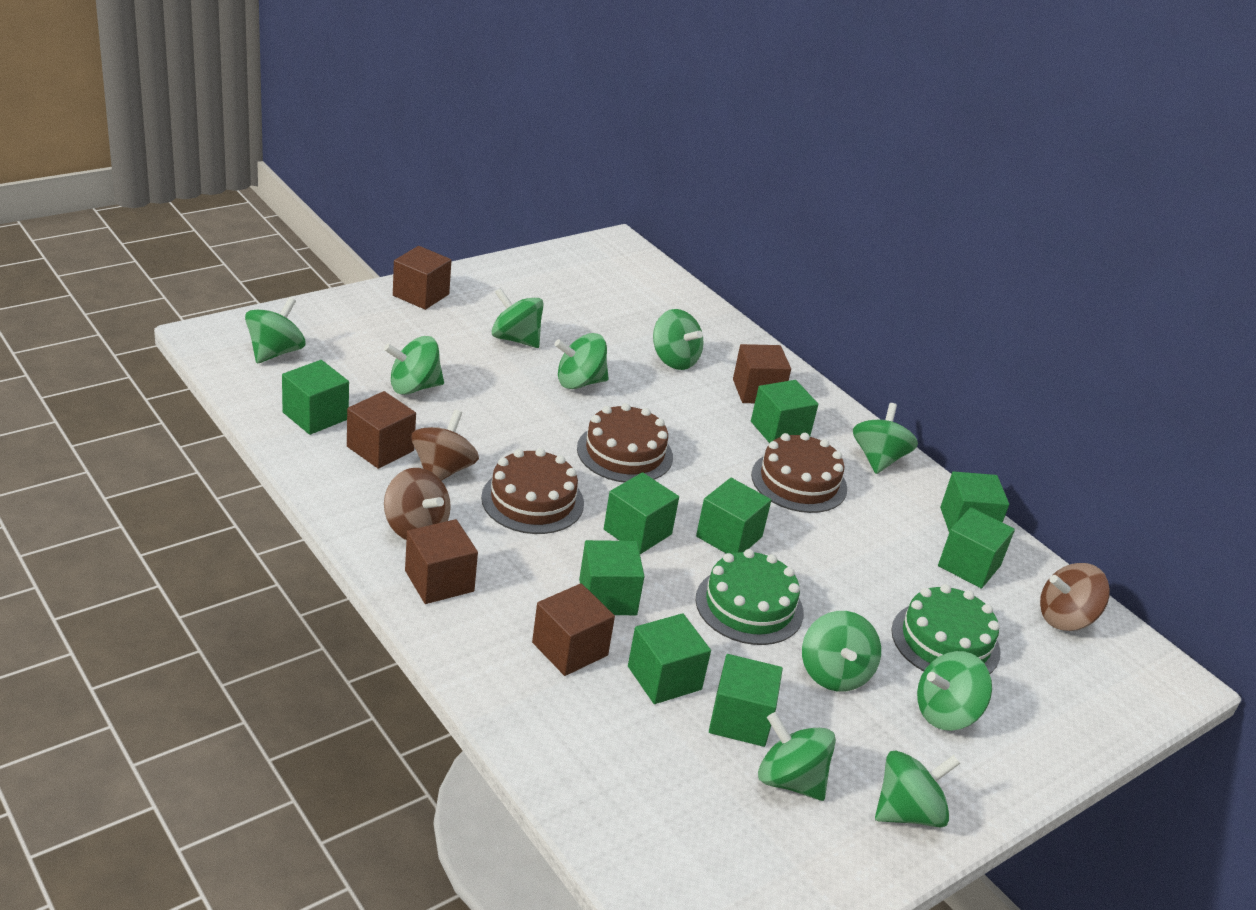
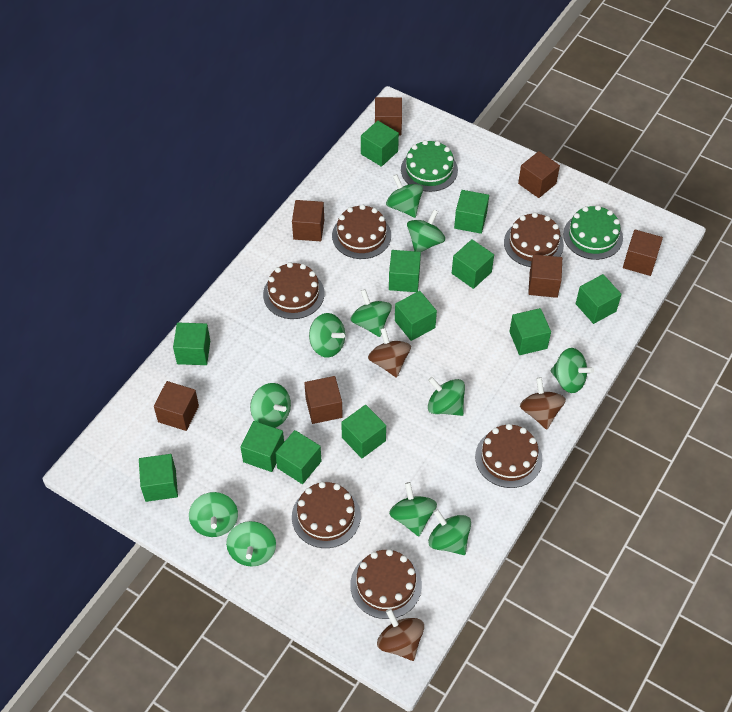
brown cake: 3 -> 6
brown cube: 5 -> 7
green cube: 9 -> 12
green spinning top: 10 -> 11

